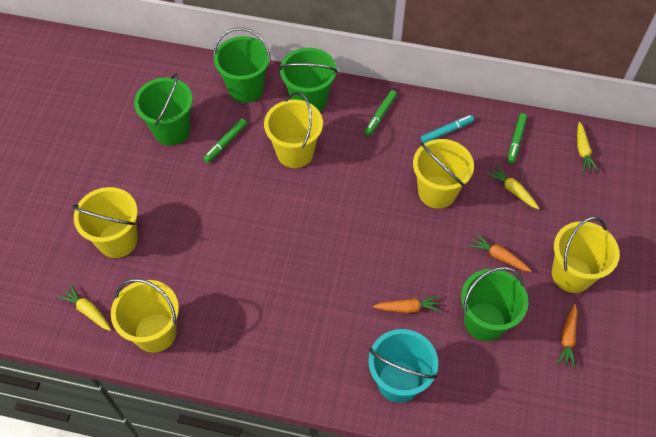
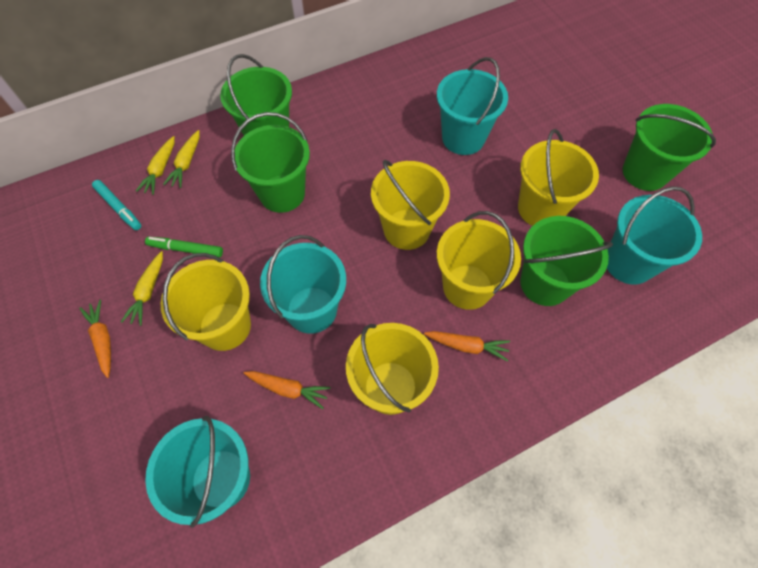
green marker: 3 -> 1
turquoise bucket: 1 -> 4

